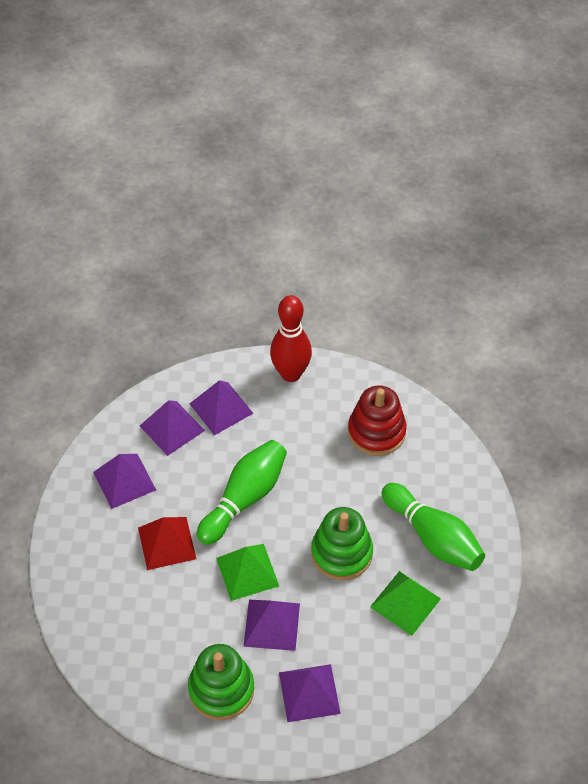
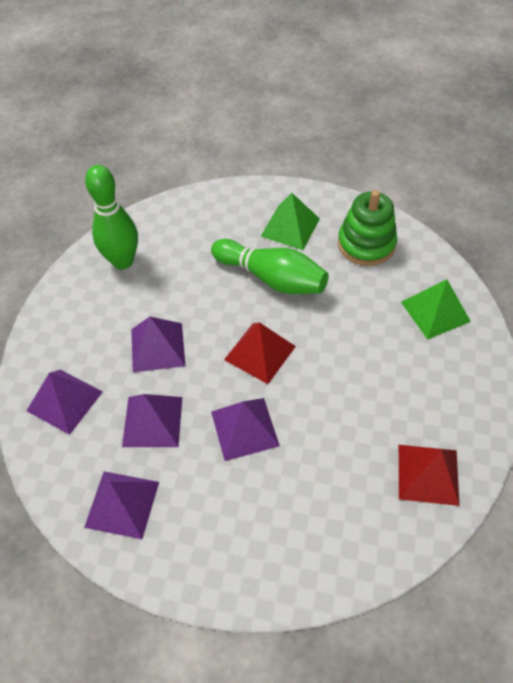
green stacking toy: 2 -> 1
red bowling pin: 1 -> 0
red pyramid: 1 -> 2
red stacking toy: 1 -> 0

